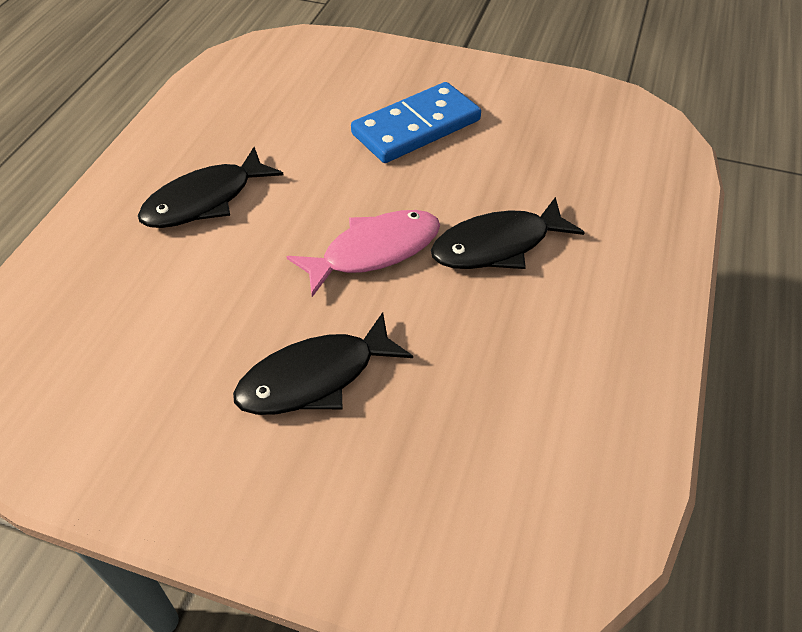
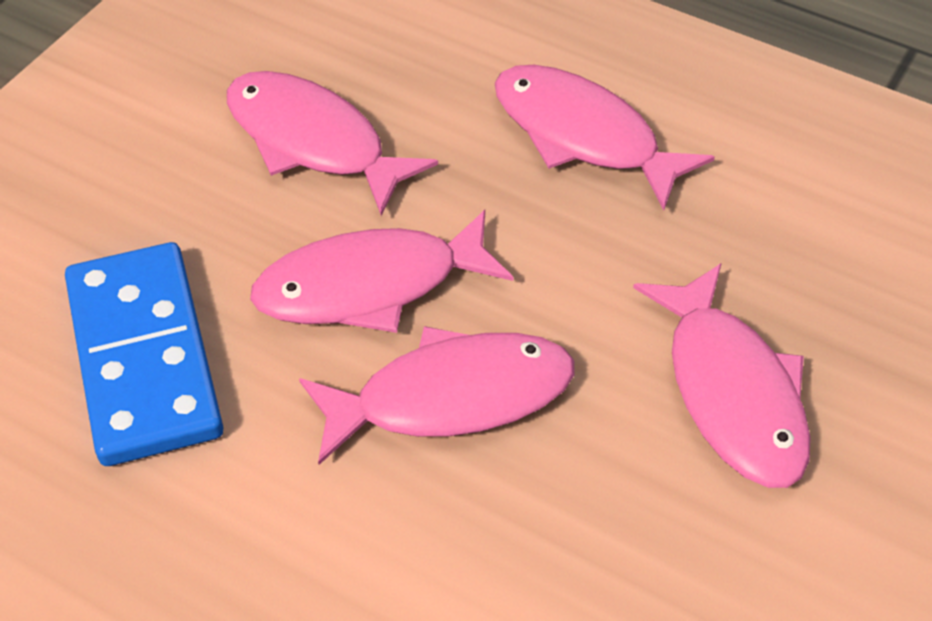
black fish: 3 -> 0
pink fish: 1 -> 5

